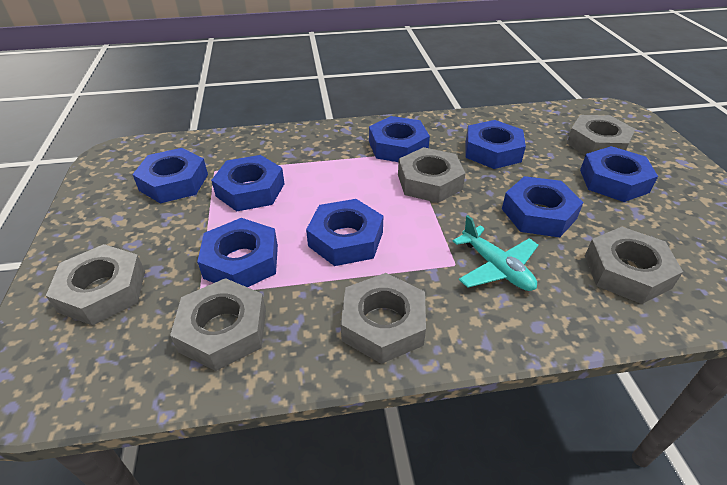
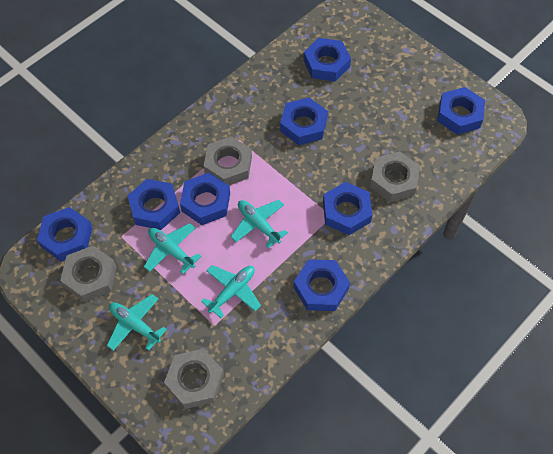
grey nut: 6 -> 4
turquoise plane: 1 -> 4

